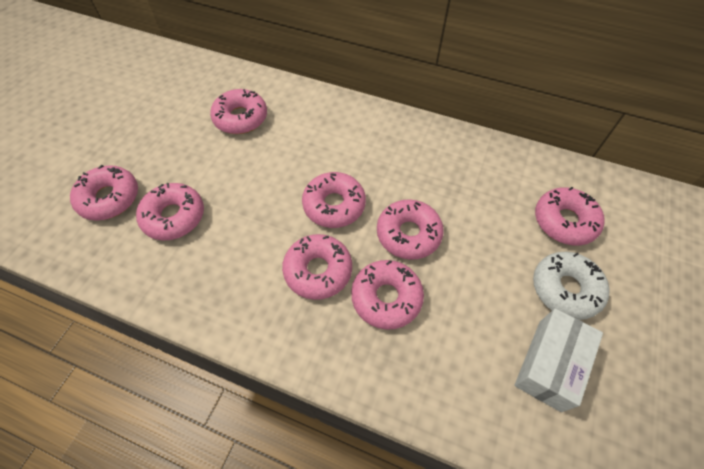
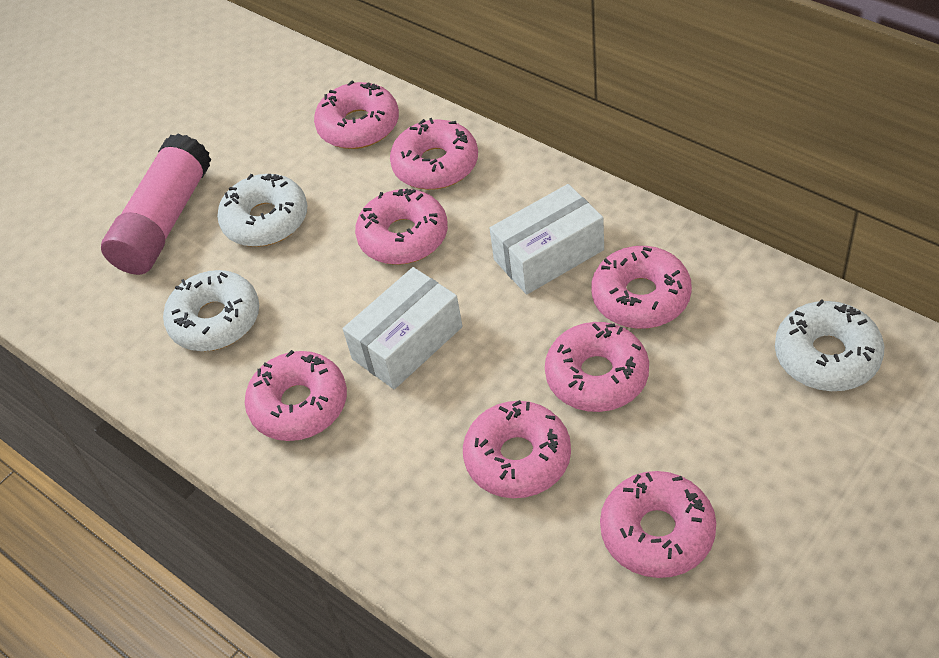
pink glue stick: 0 -> 1
white box: 1 -> 2
white donut: 1 -> 3

